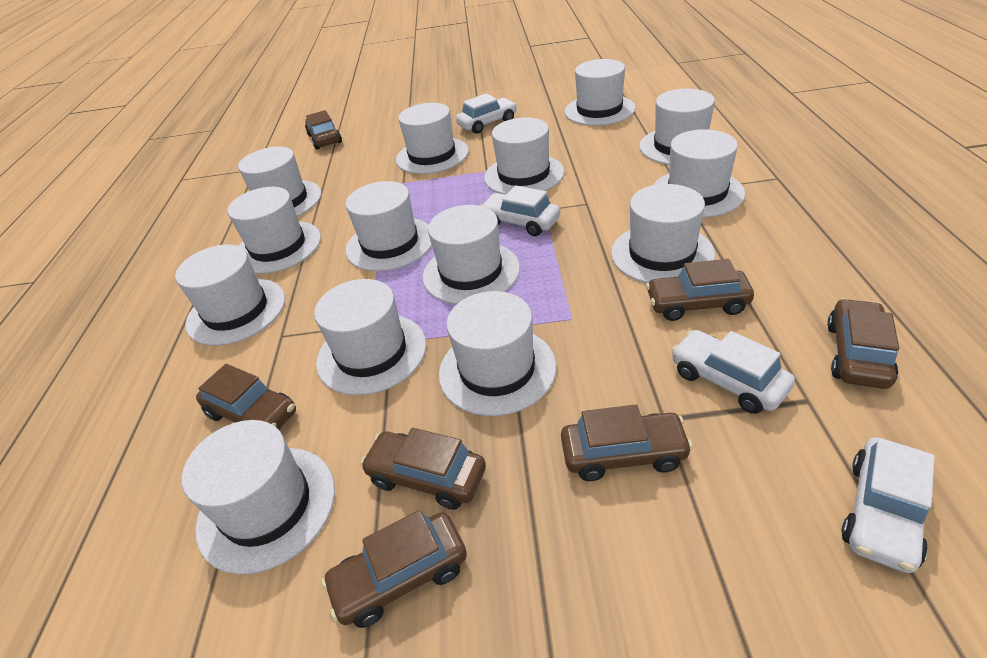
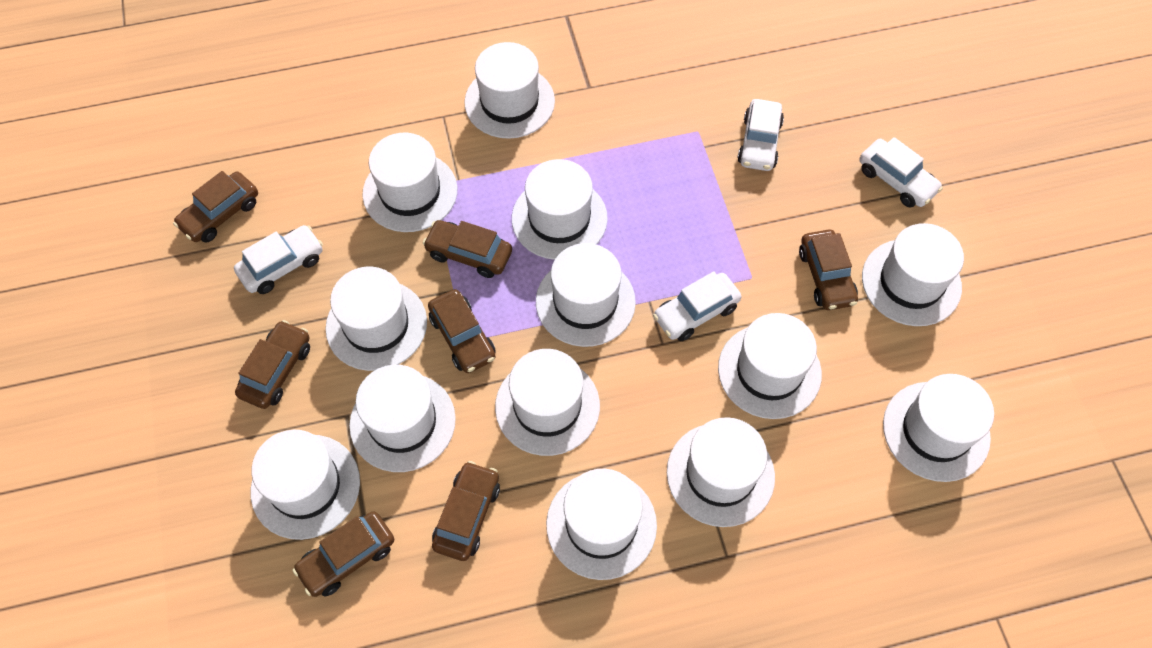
white hat: 14 -> 13

